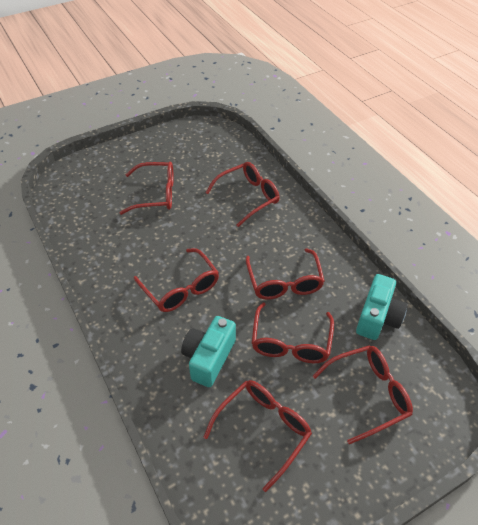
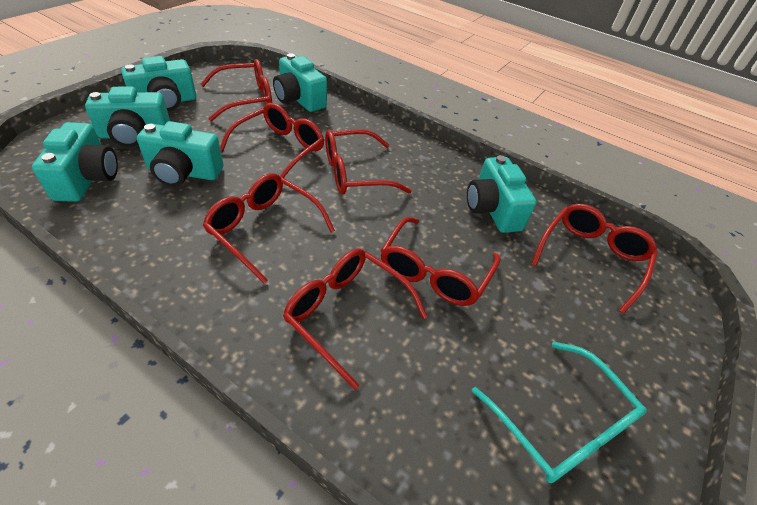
turquoise camera: 2 -> 6
turquoise glasses: 0 -> 1

